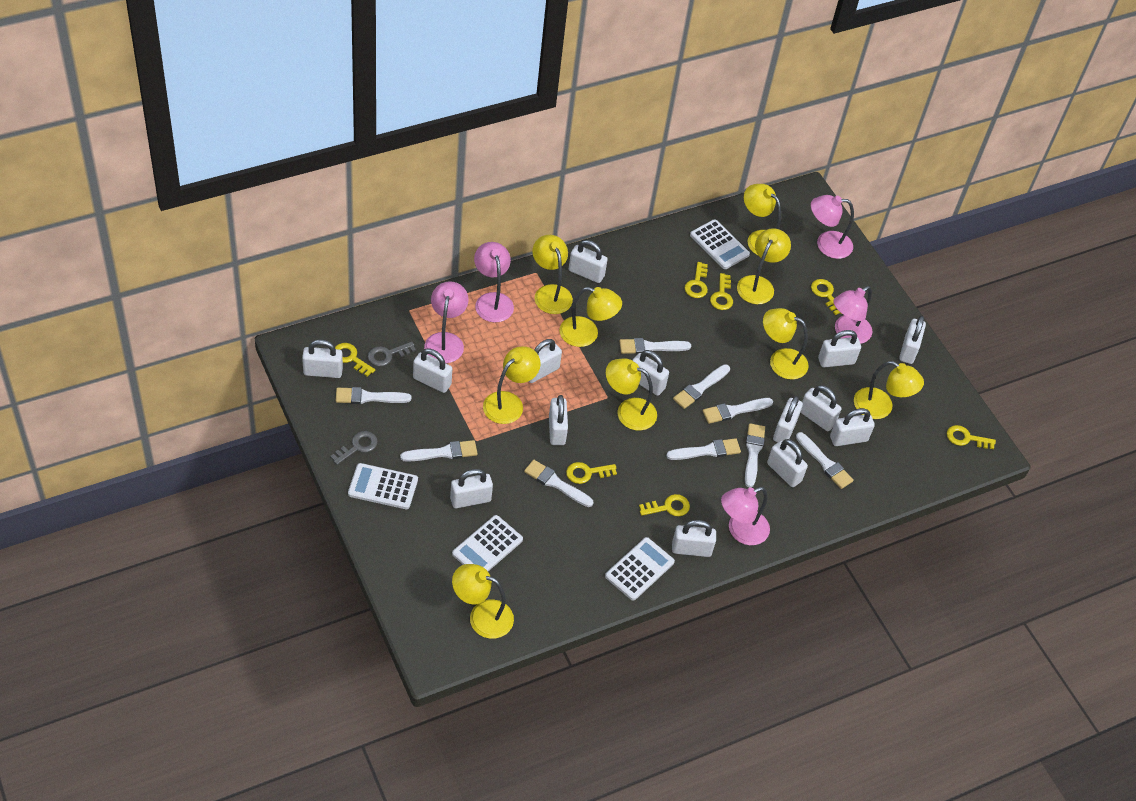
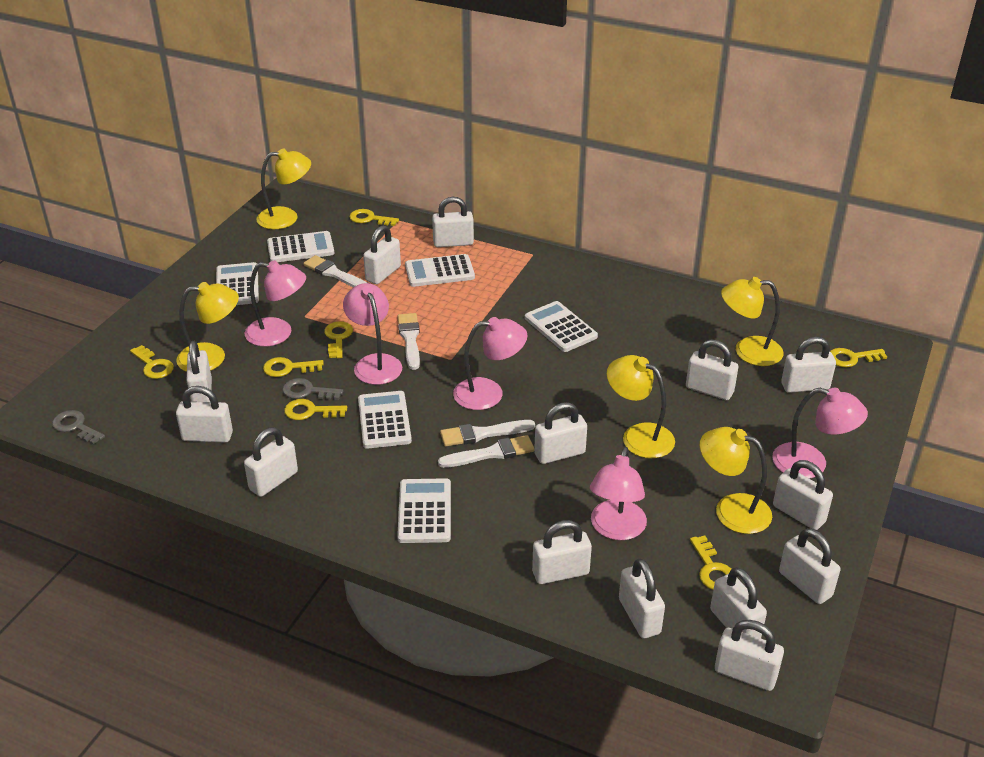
white brush: 9 -> 4
white calculator: 4 -> 6
yellow lamp: 9 -> 5

